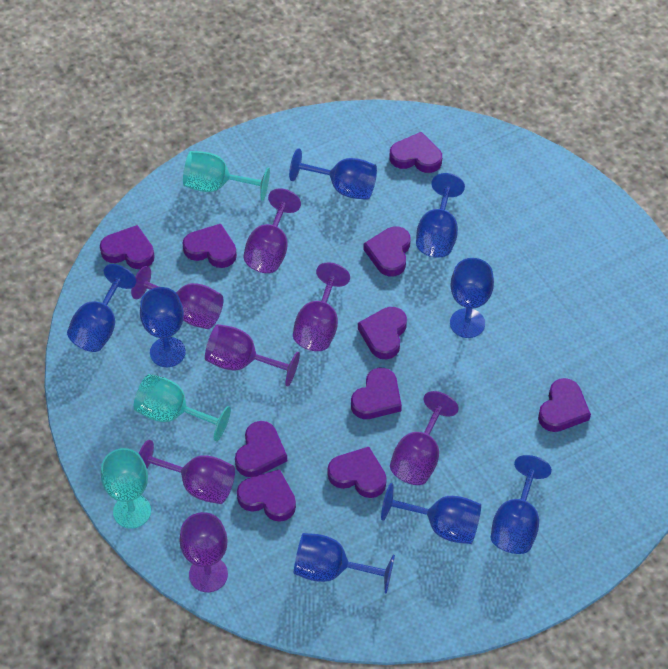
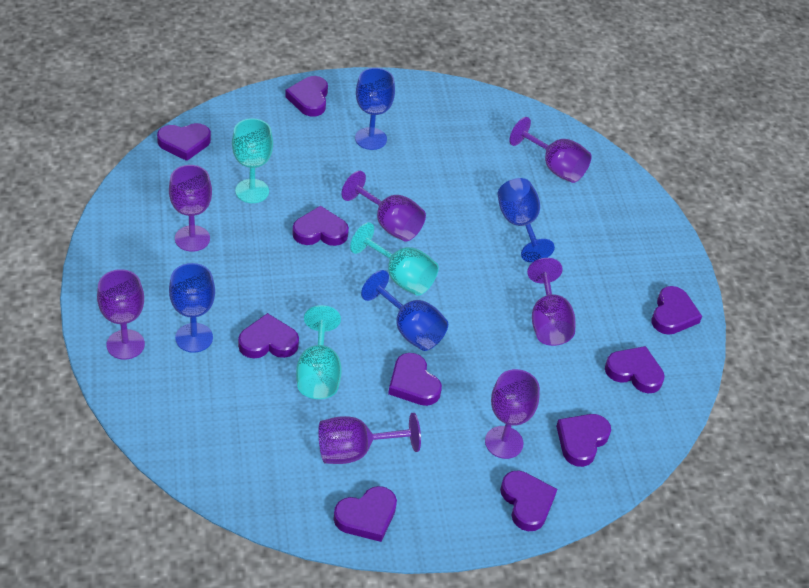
blue goblet: 8 -> 4

